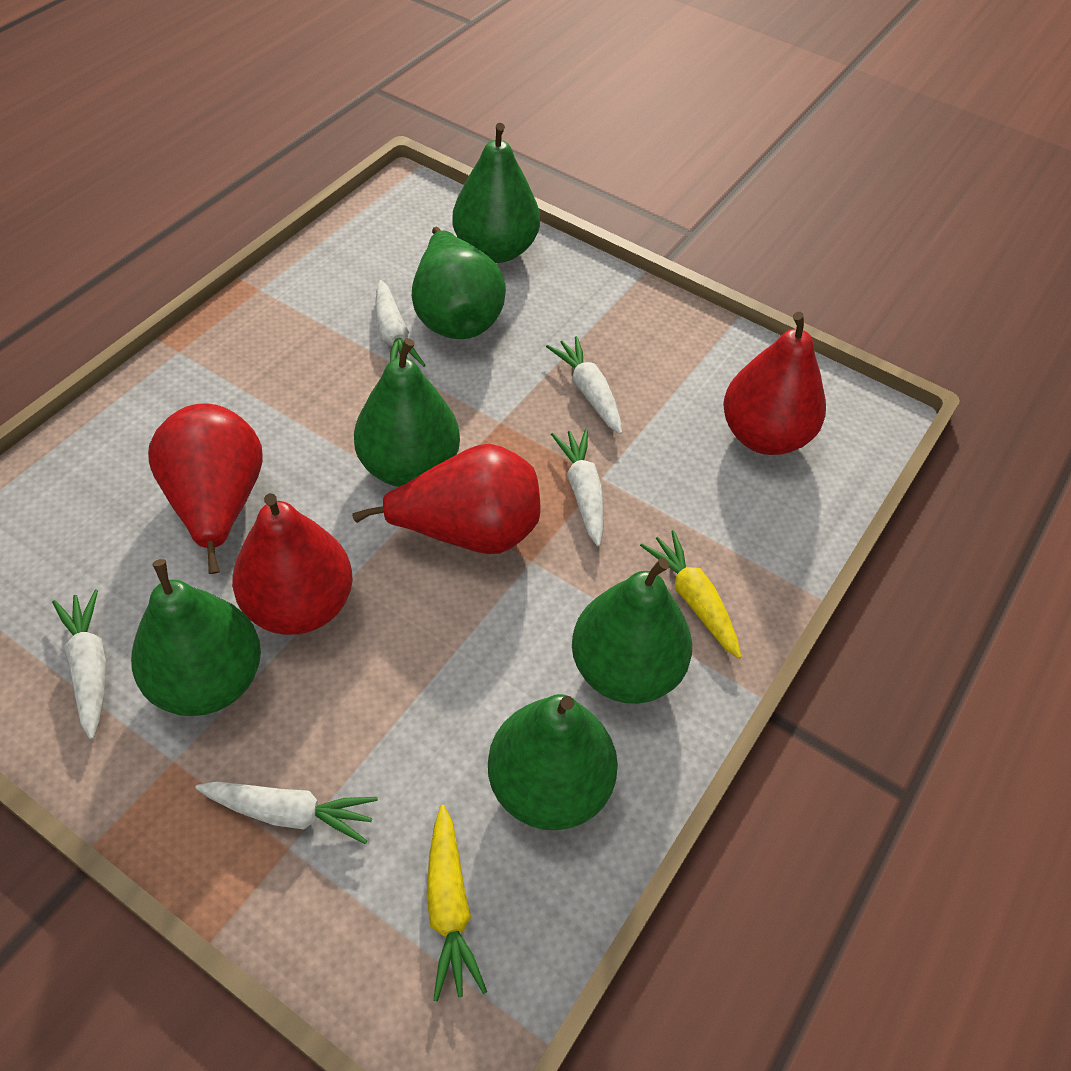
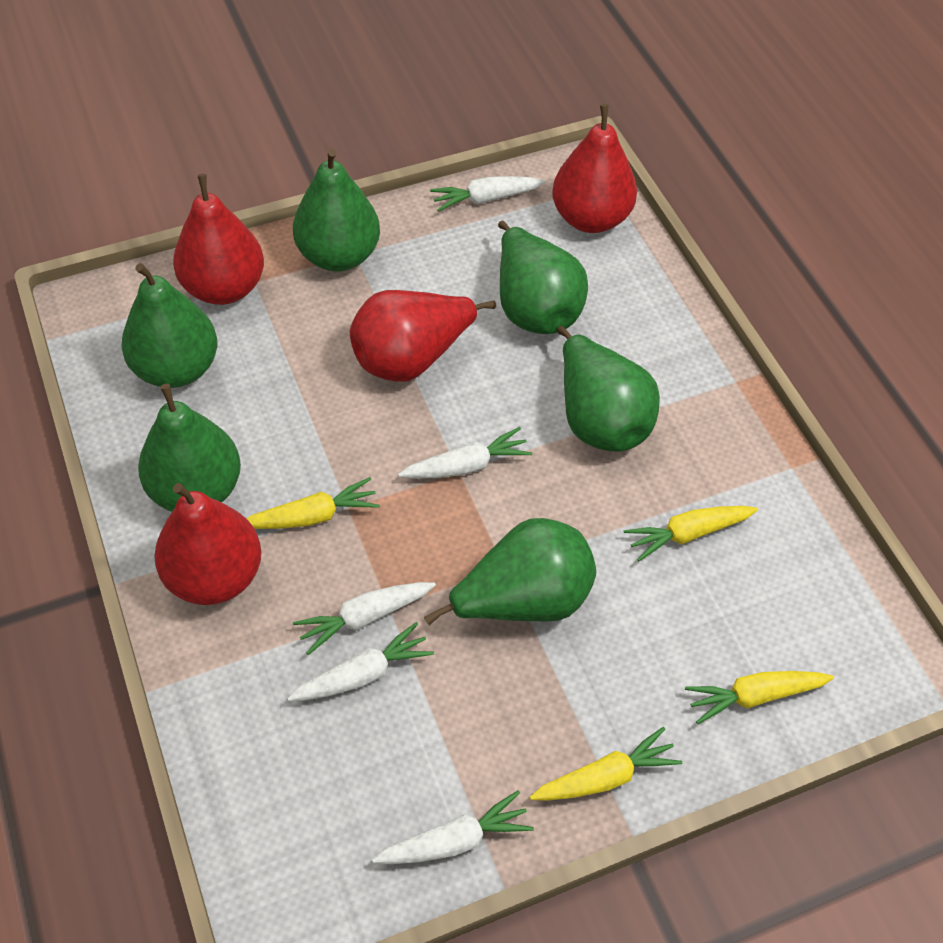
yellow carrot: 2 -> 4

